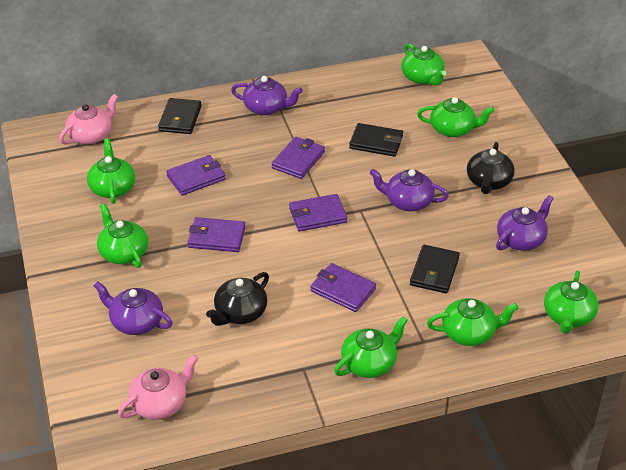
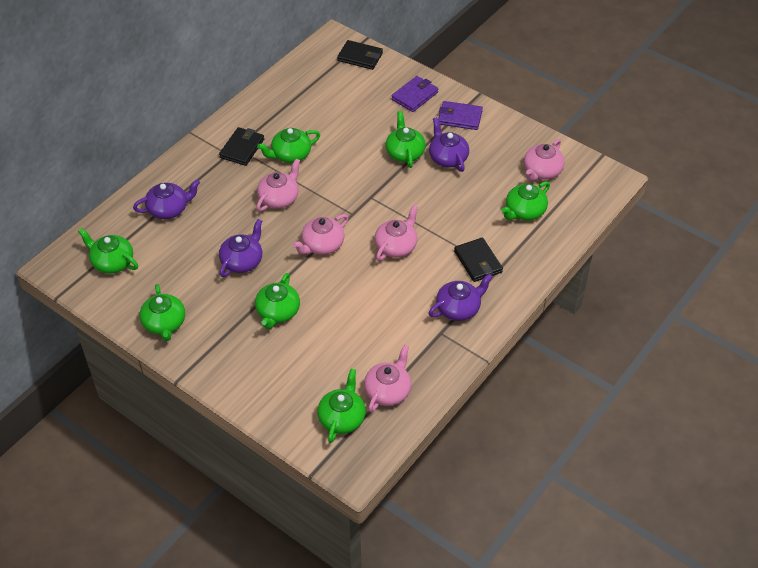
black teapot: 2 -> 0
pink teapot: 2 -> 5
purple wallet: 5 -> 2

